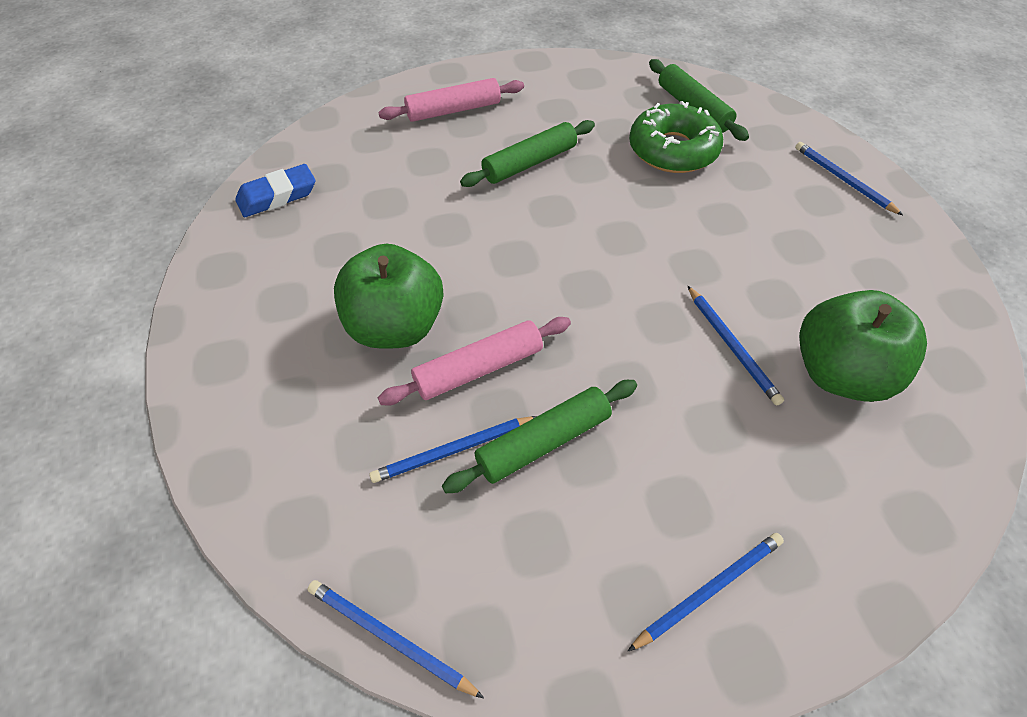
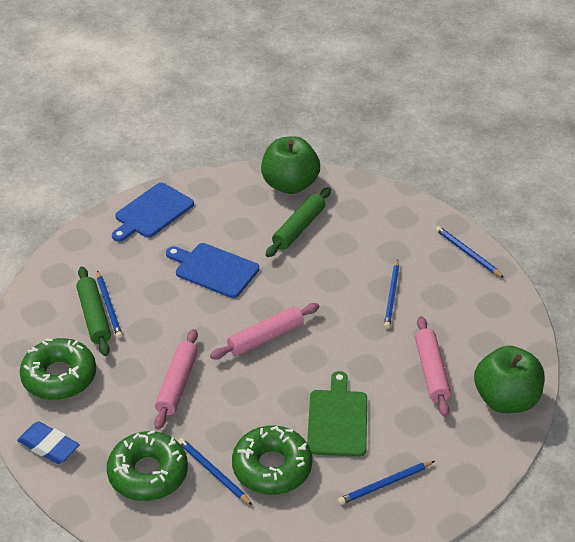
blue cutting board: 0 -> 2
green cutting board: 0 -> 1
green donut: 1 -> 3
green rolling pin: 3 -> 2
pink rolling pin: 2 -> 3

